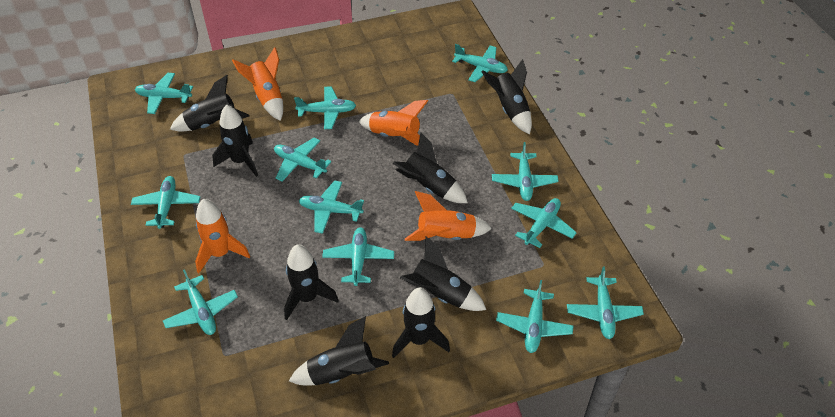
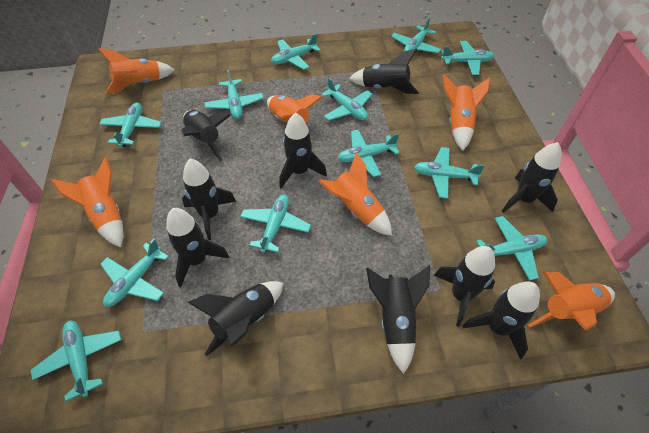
black rocket: 8 -> 10
orange rocket: 4 -> 6

